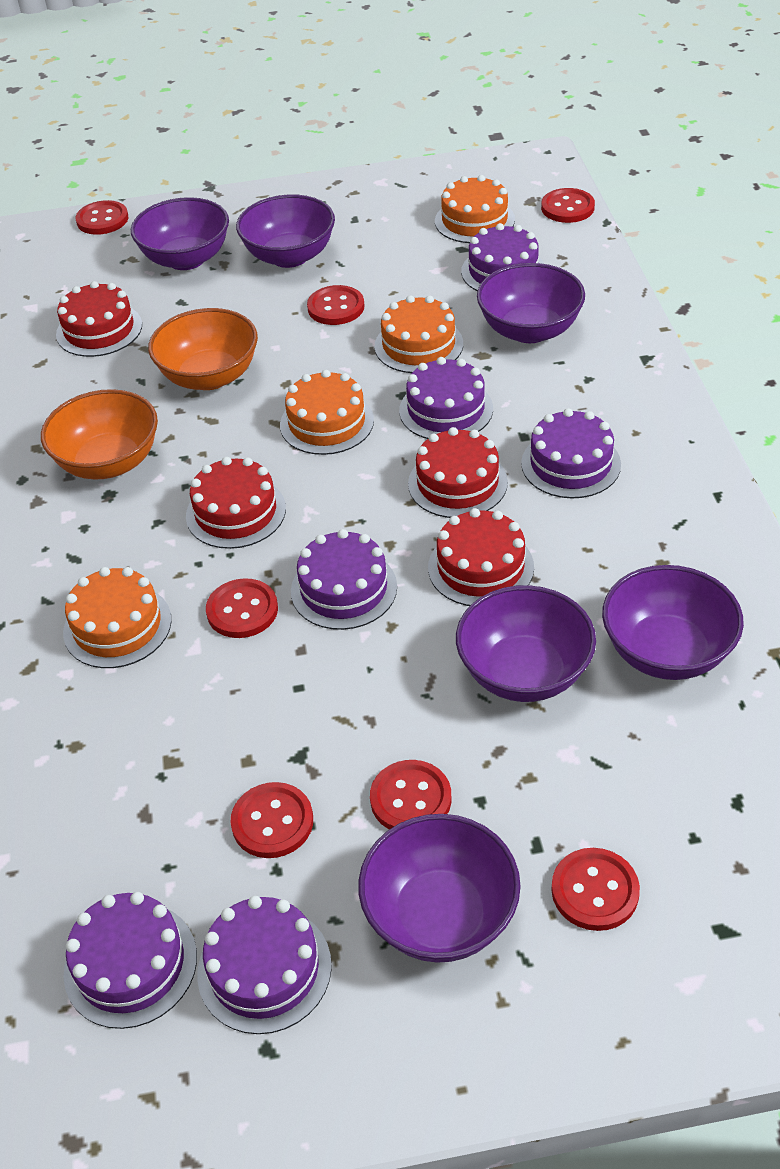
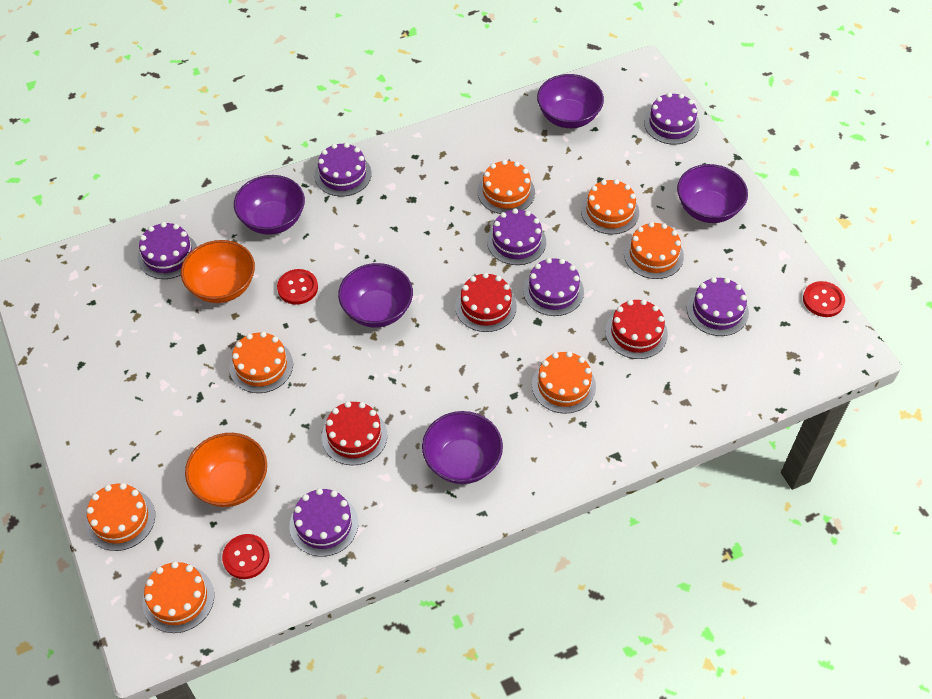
orange cake: 4 -> 7
purple bowl: 6 -> 5
purple cake: 6 -> 7
red button: 7 -> 3
red cake: 4 -> 3

